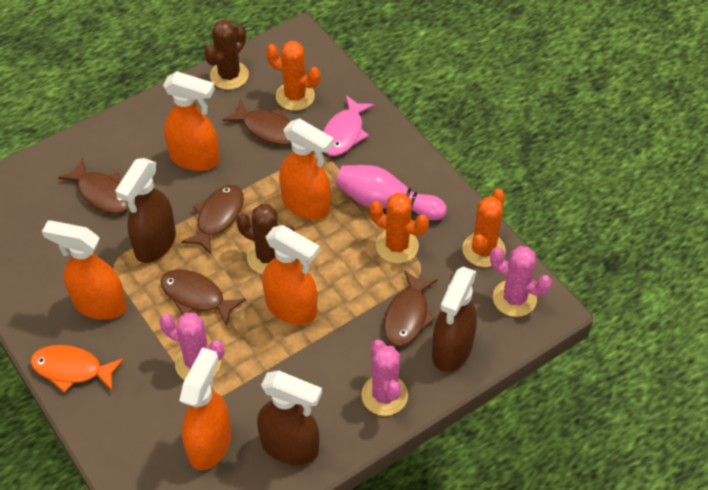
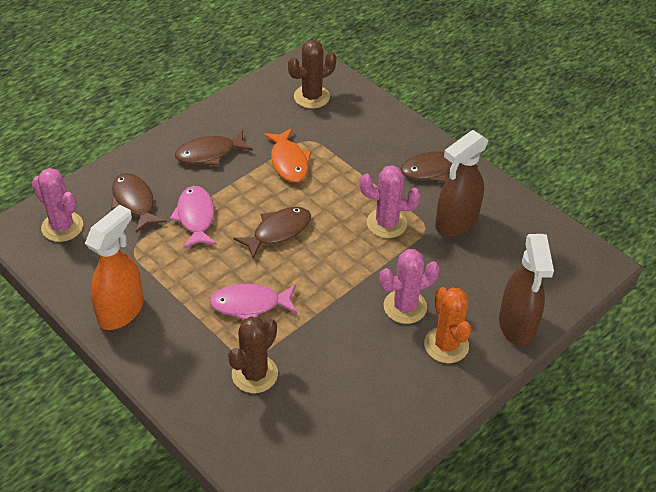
brown fish: 5 -> 4
brown spray bottle: 3 -> 2
orange cactus: 3 -> 1
orange spray bottle: 5 -> 1
pink bowling pin: 1 -> 0
pink fish: 1 -> 2

